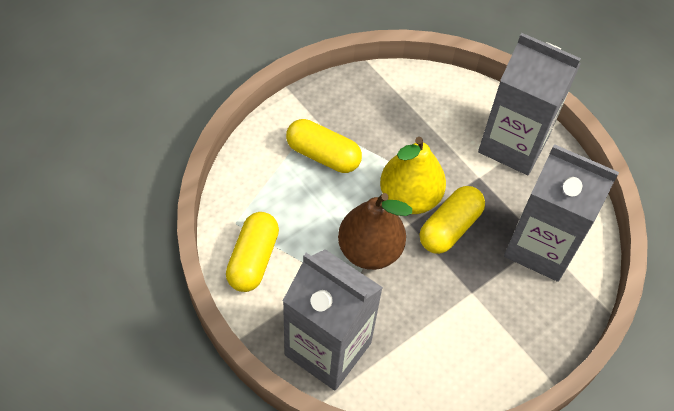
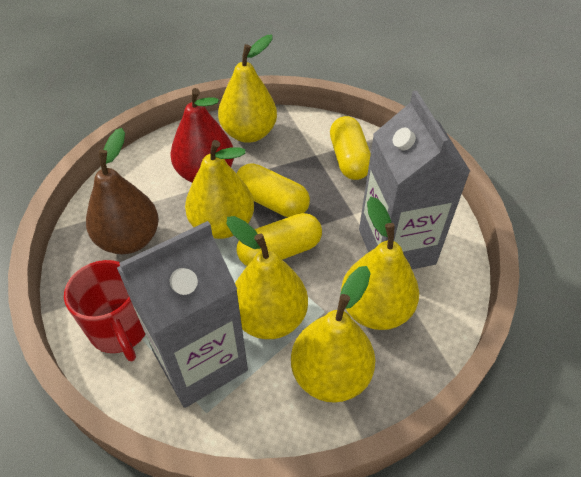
grey carton: 3 -> 2
red mug: 0 -> 1
red pear: 0 -> 1
yellow pear: 1 -> 5

